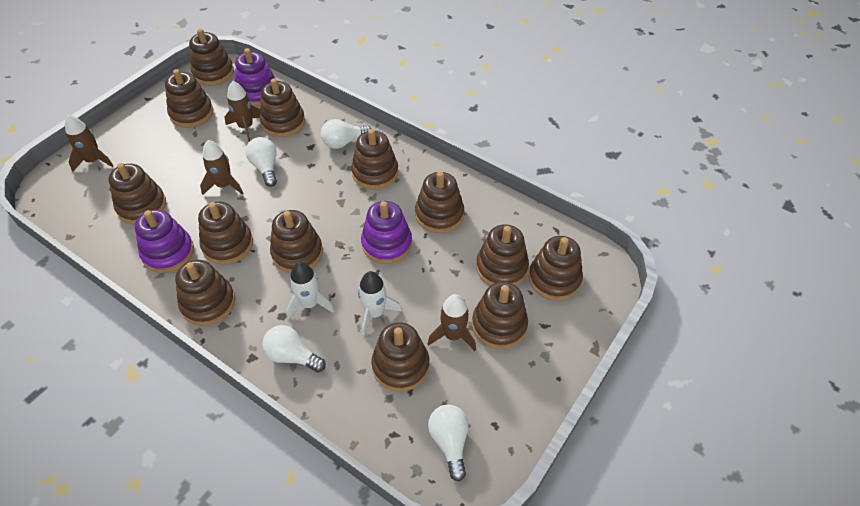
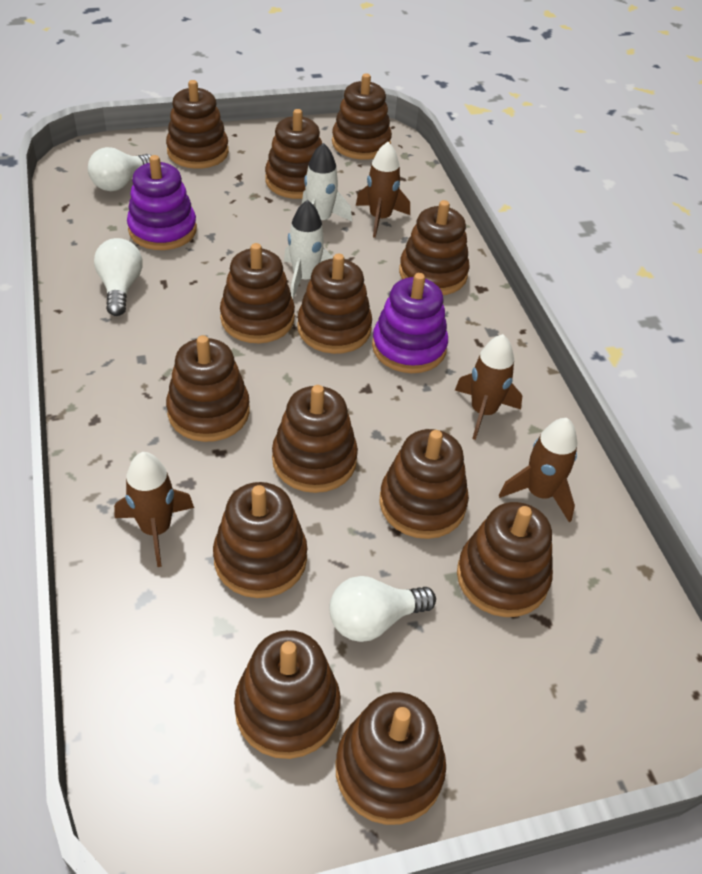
purple stacking toy: 3 -> 2
white light bulb: 4 -> 3

